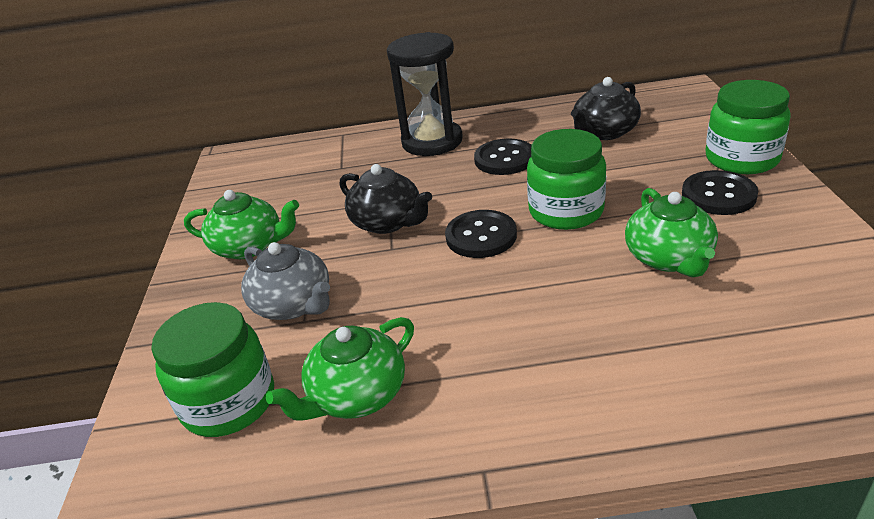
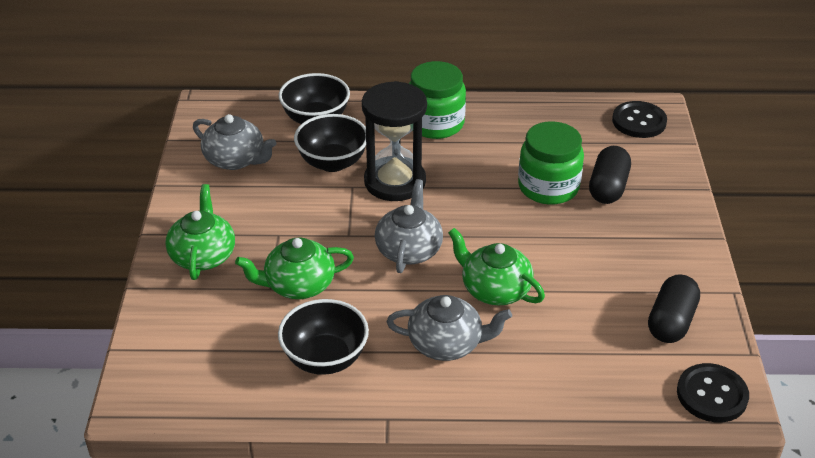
black bowl: 0 -> 3
black button: 3 -> 2
black capsule: 0 -> 2
black teapot: 2 -> 0
green jar: 3 -> 2
grey teapot: 1 -> 3

